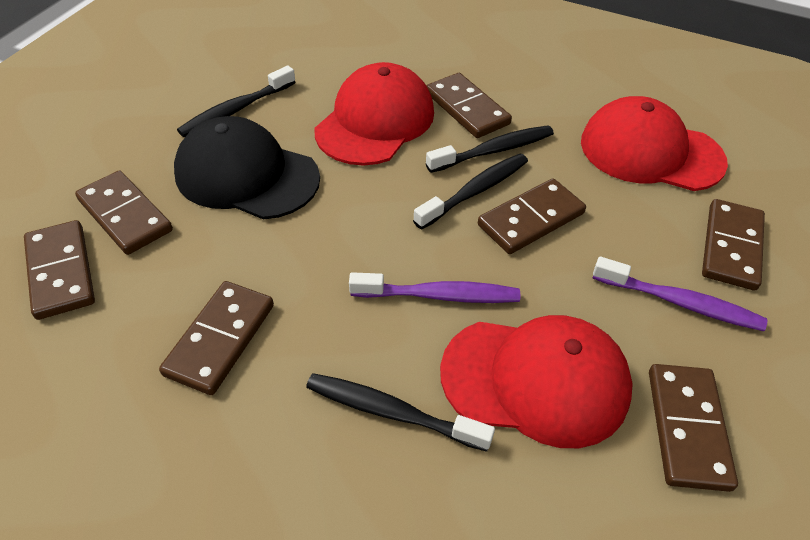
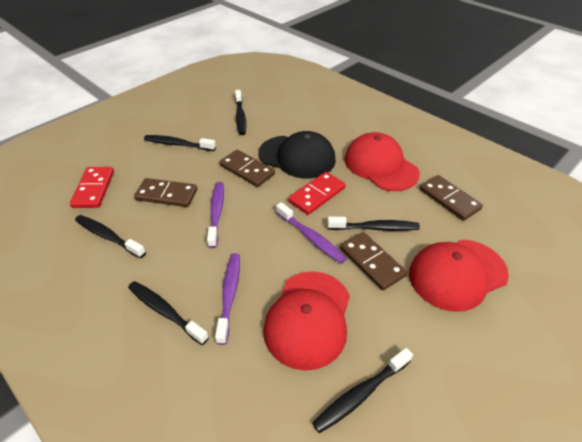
black toothbrush: 4 -> 6
brown domino: 7 -> 4
purple toothbrush: 2 -> 3
red domino: 0 -> 2

